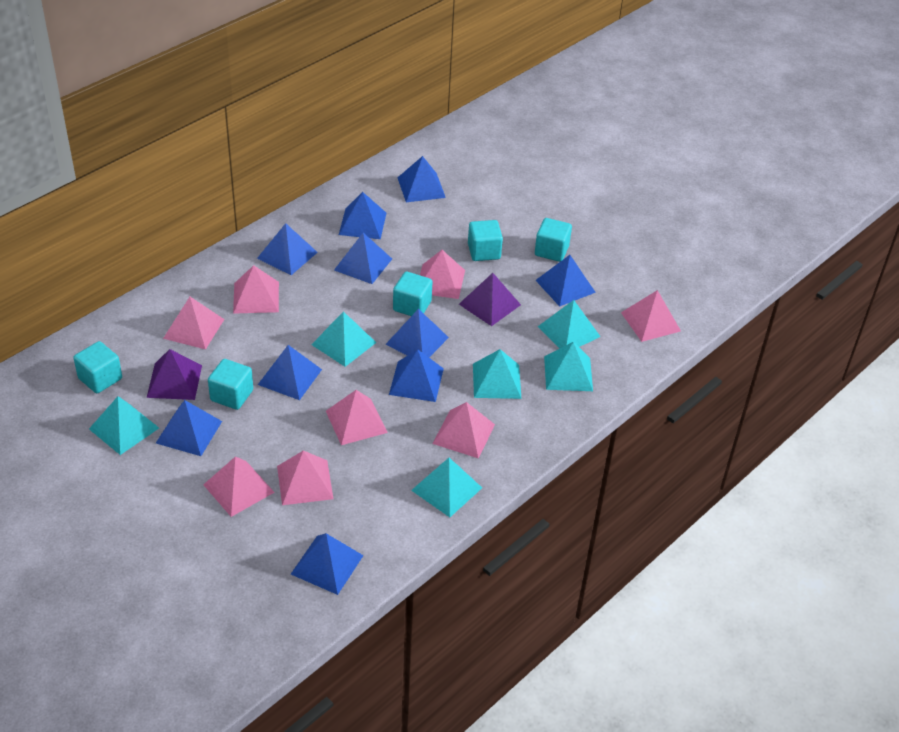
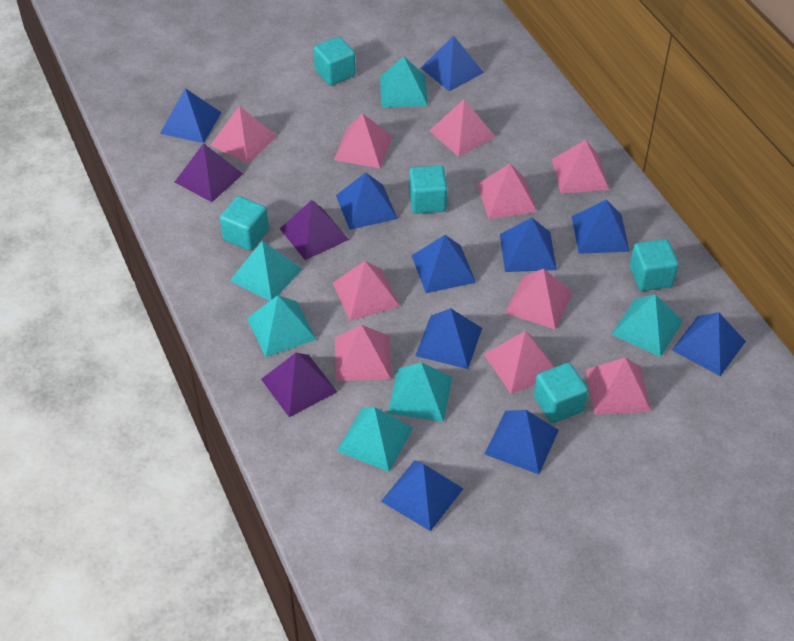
pink pyramid: 8 -> 10
purple pyramid: 2 -> 3

